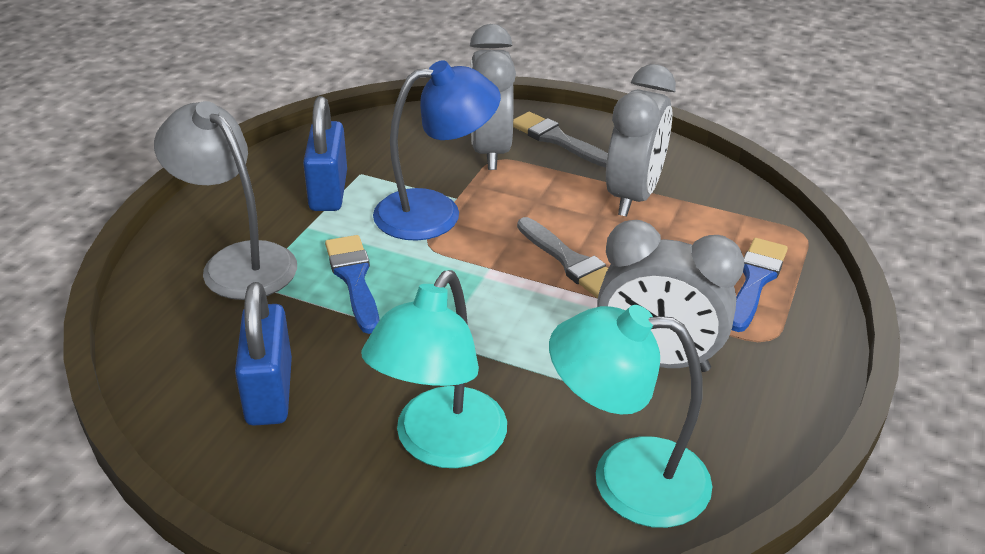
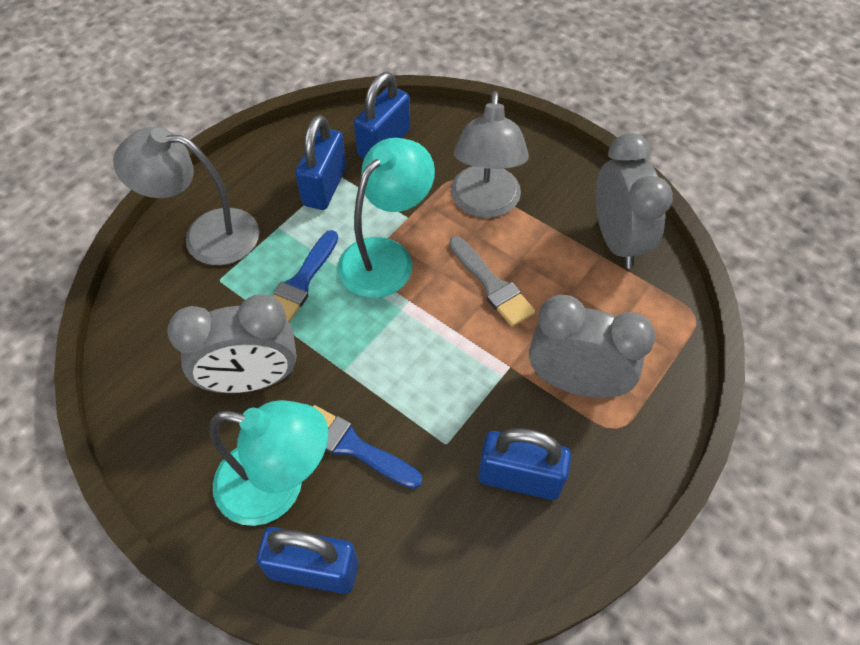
blue lamp: 1 -> 0
blue padlock: 2 -> 4
grey brush: 2 -> 1
grey lamp: 1 -> 2

